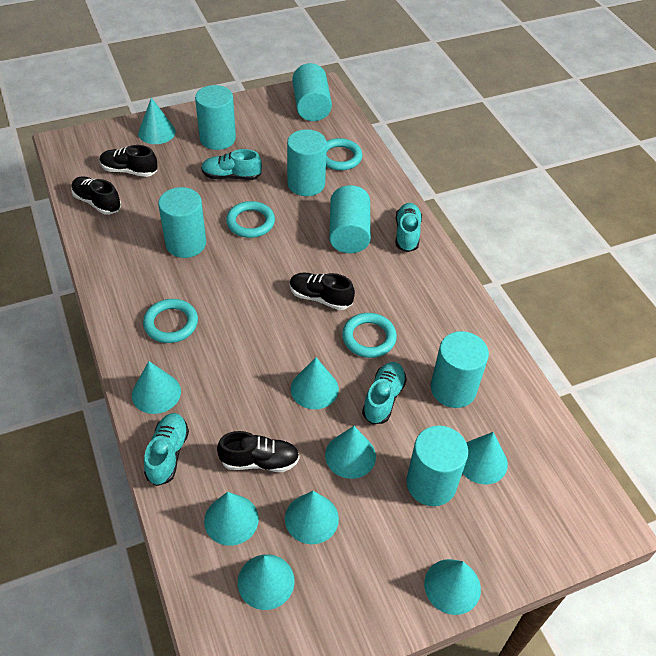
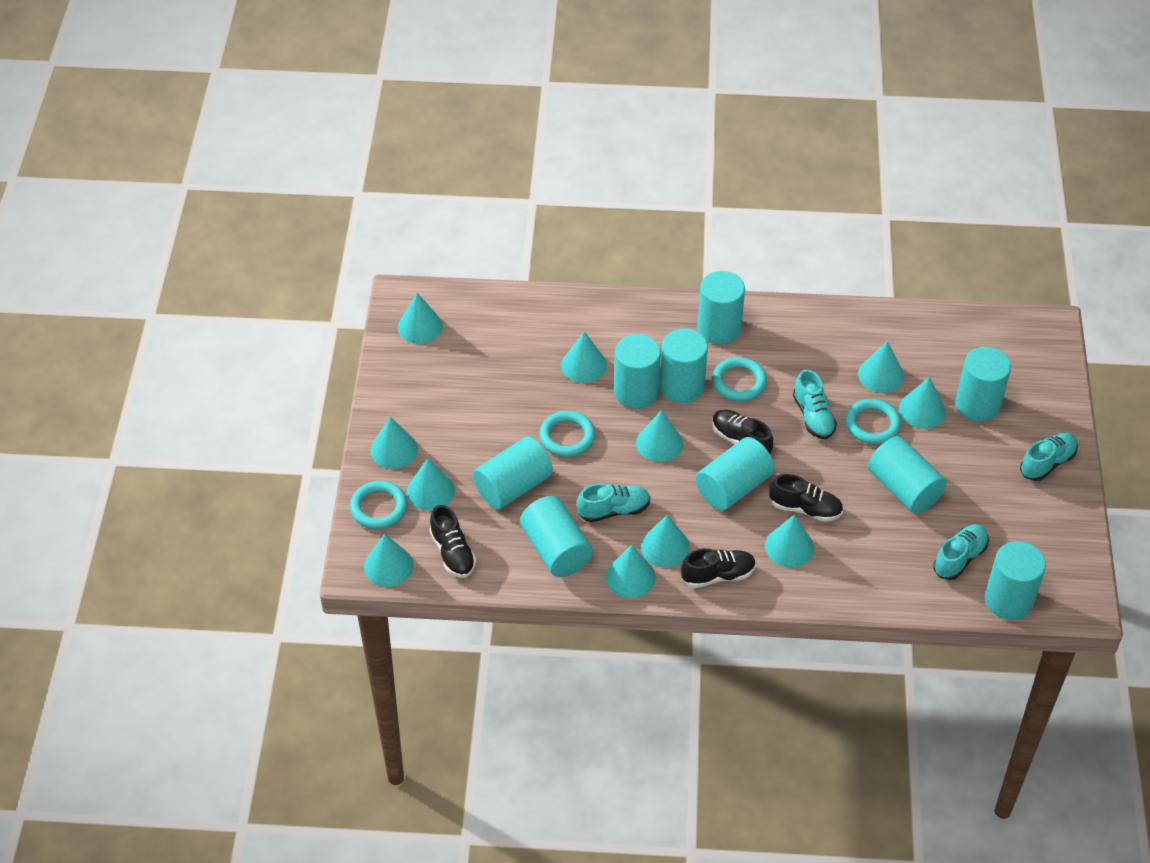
turquoise cone: 9 -> 11
turquoise cylinder: 7 -> 9

